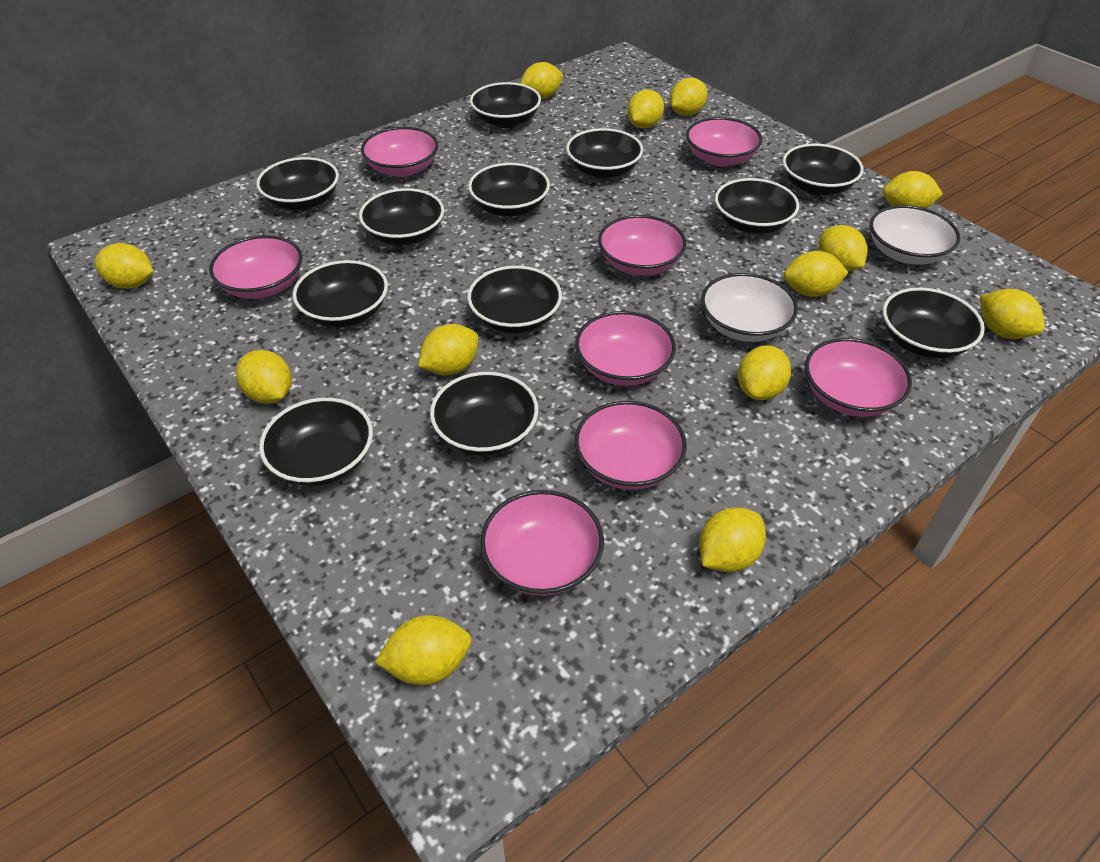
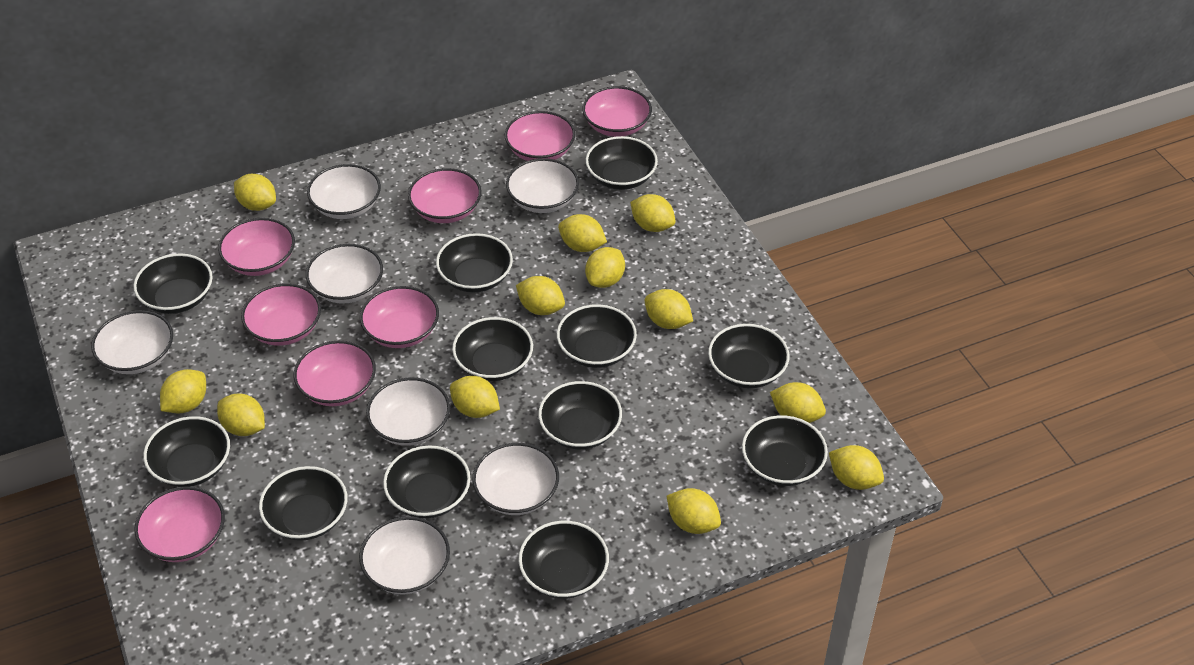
white bowl: 2 -> 7
yellow lemon: 13 -> 12

